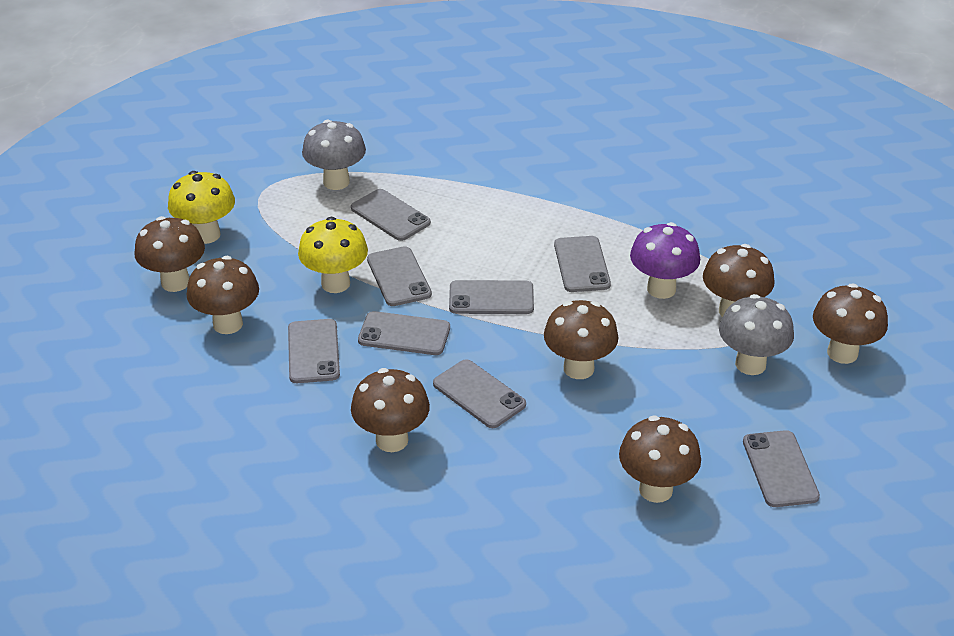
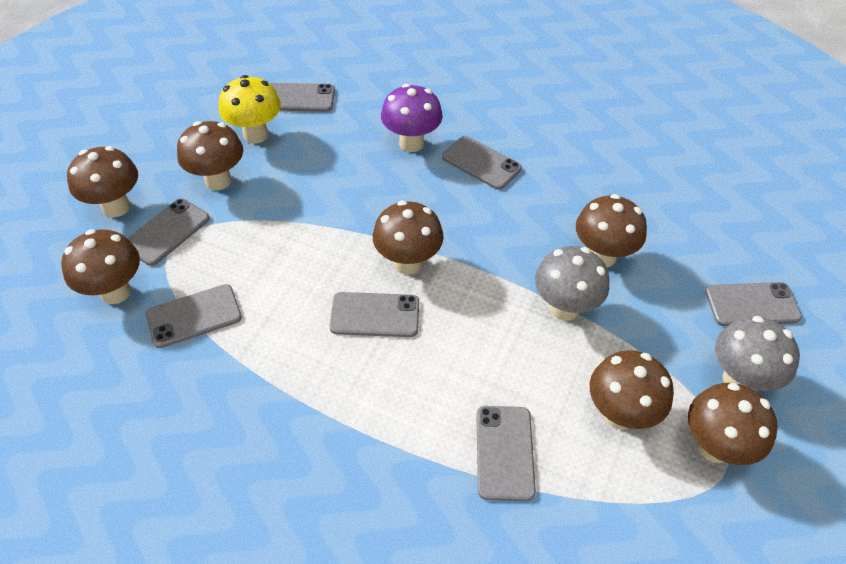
grey phone: 8 -> 7
yellow mushroom: 2 -> 1

